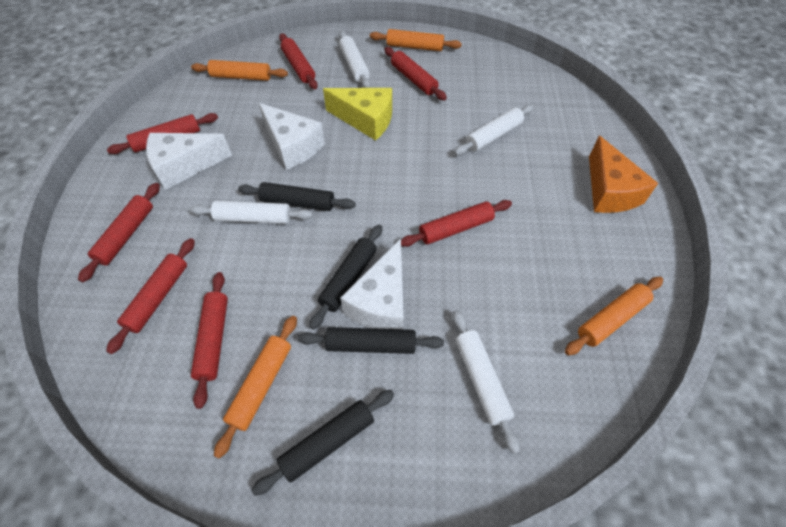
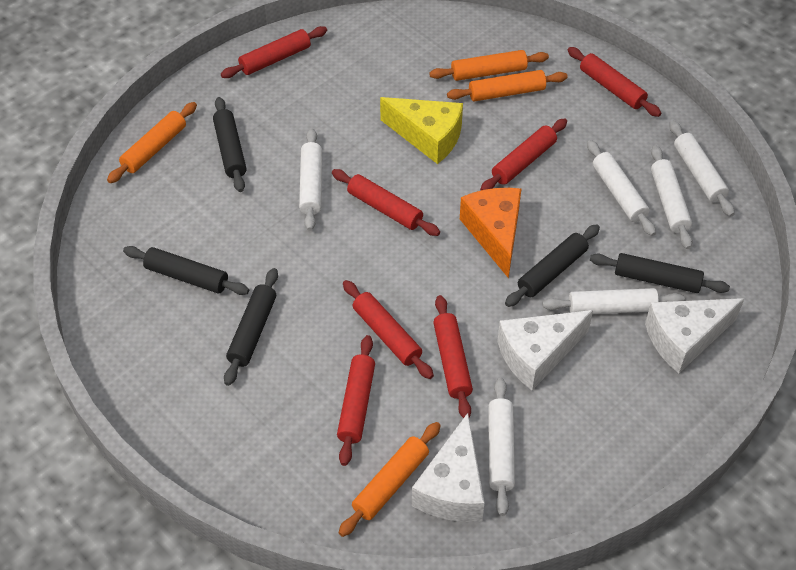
black rolling pin: 4 -> 5
white rolling pin: 4 -> 6

